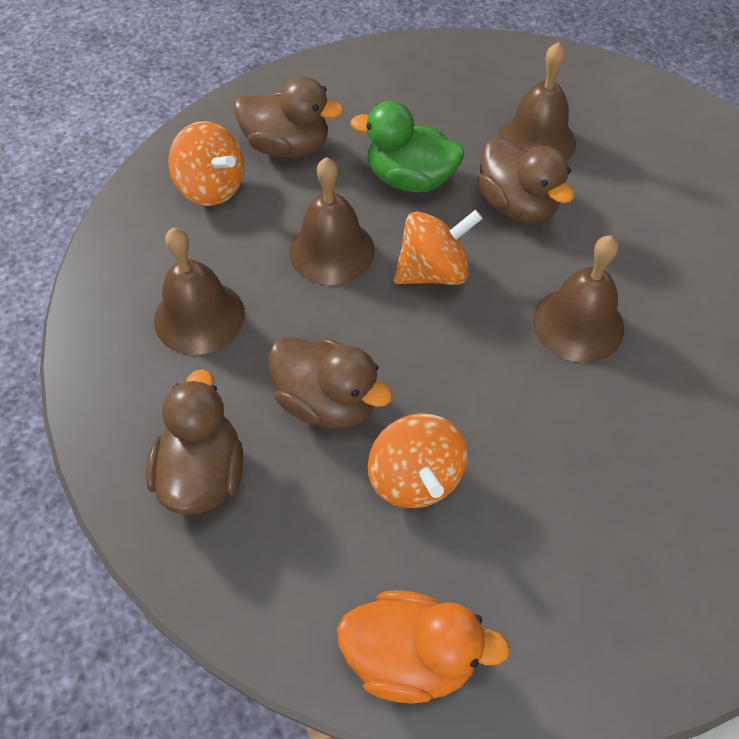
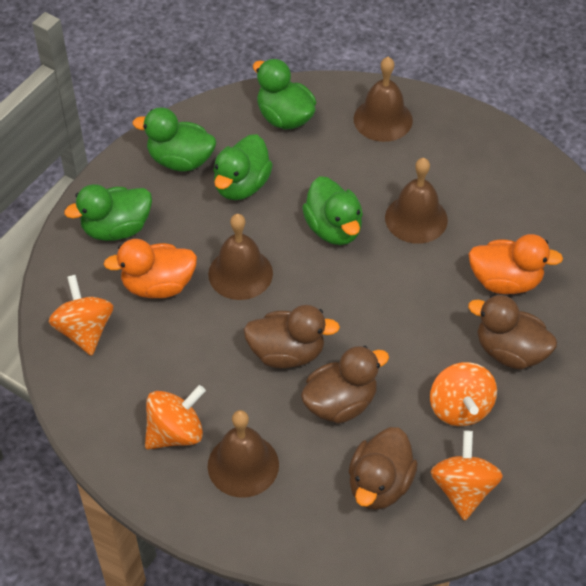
green duck: 1 -> 5
orange duck: 1 -> 2
orange spinning top: 3 -> 4

